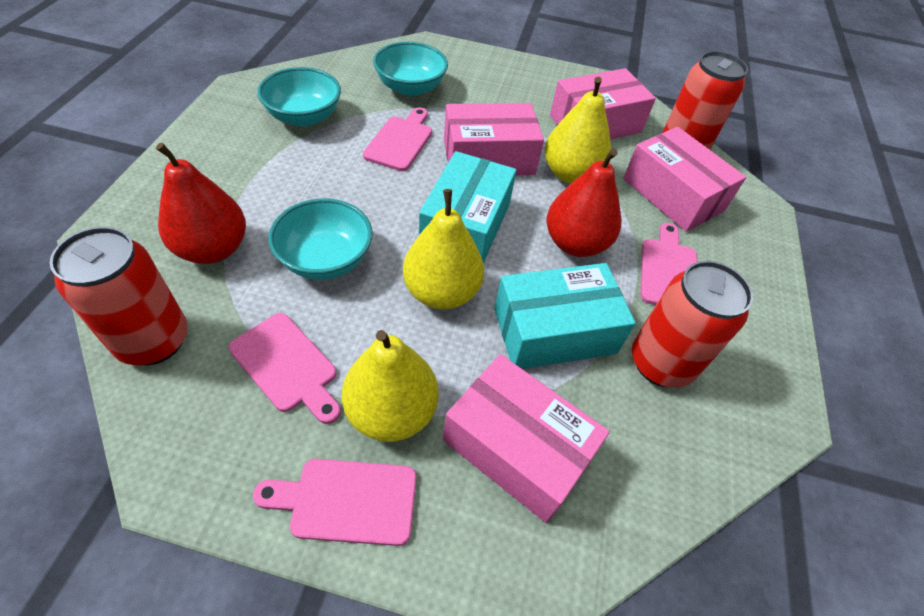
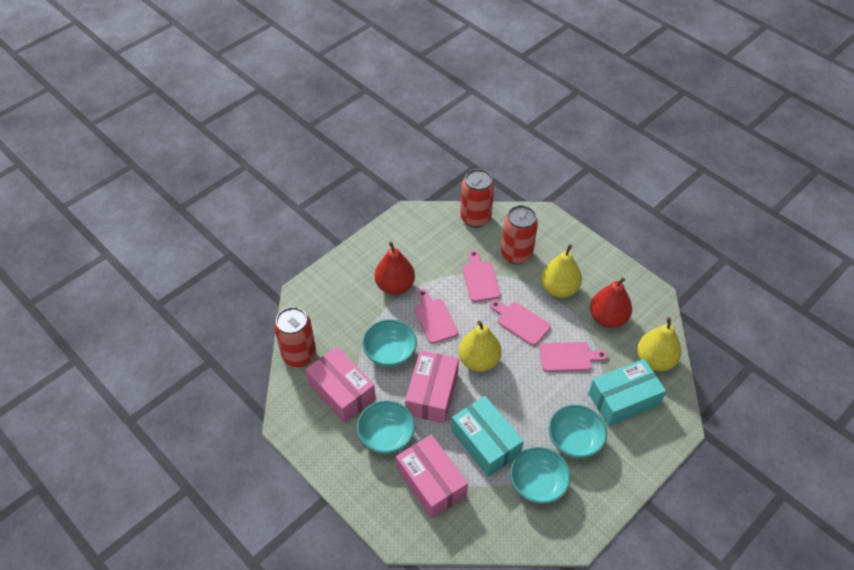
pink box: 4 -> 3
turquoise bowl: 3 -> 4

